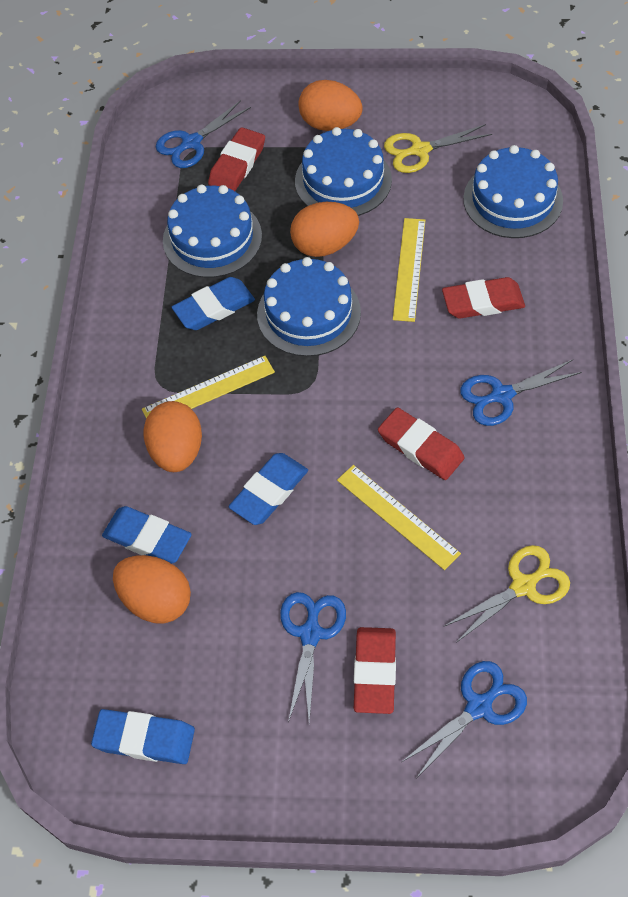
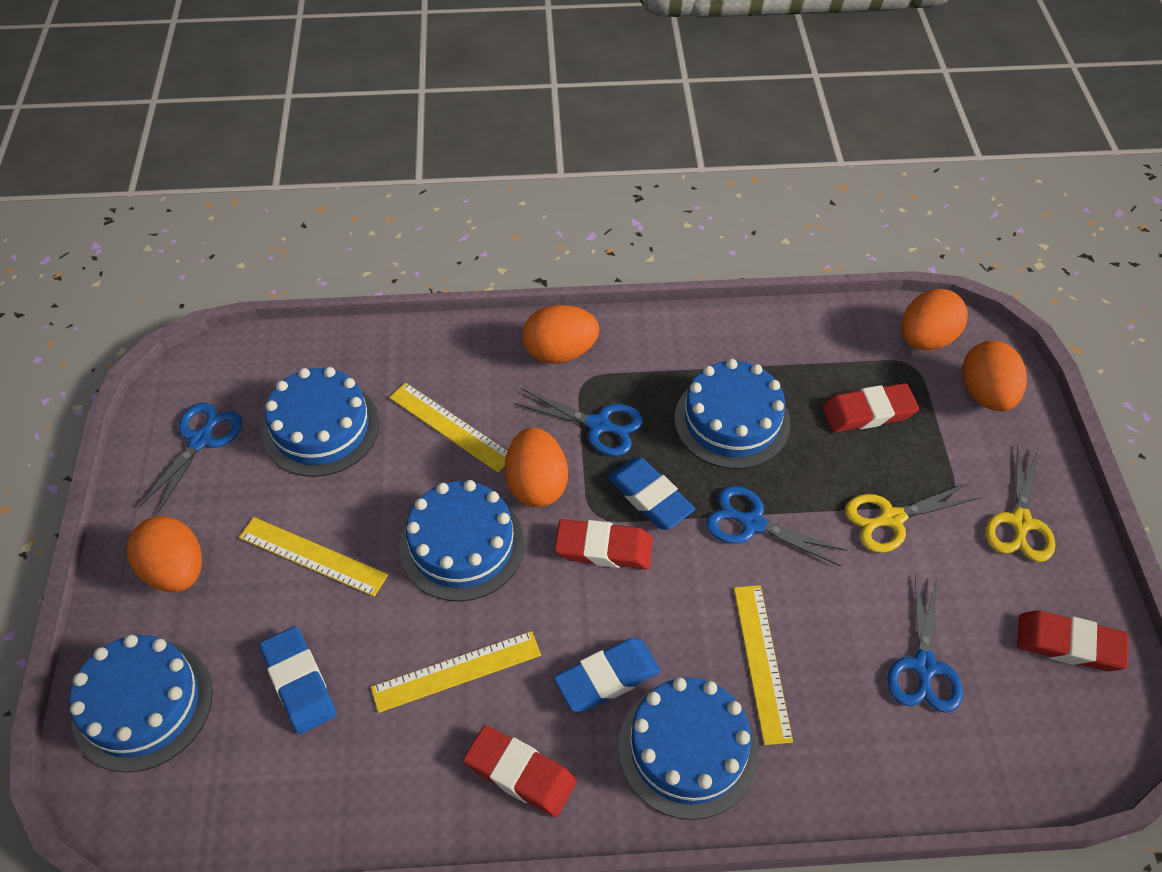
blue cake: 4 -> 5
blue eraser: 4 -> 3
orange egg: 4 -> 5
yellow ruler: 3 -> 4

